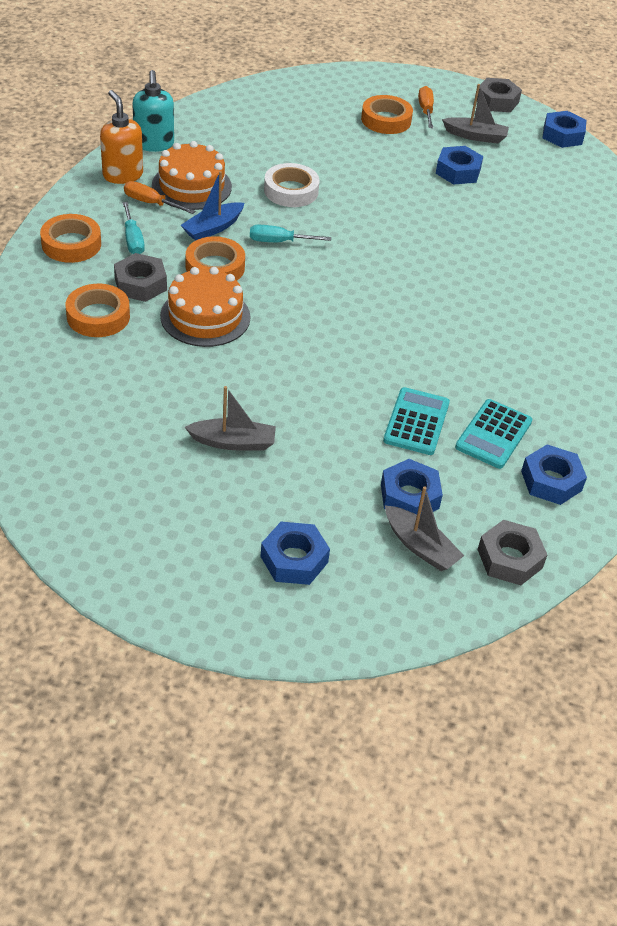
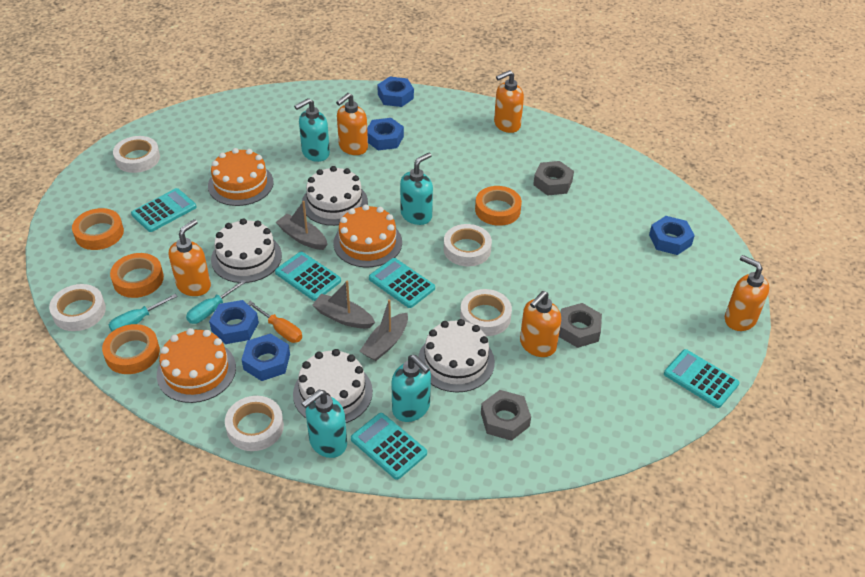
blue boat: 1 -> 0
orange cake: 2 -> 3
orange screwdriver: 2 -> 1
orange soap dispenser: 1 -> 5
turquoise calculator: 2 -> 5
turquoise soap dispenser: 1 -> 4
white cake: 0 -> 4
white tape: 1 -> 5

